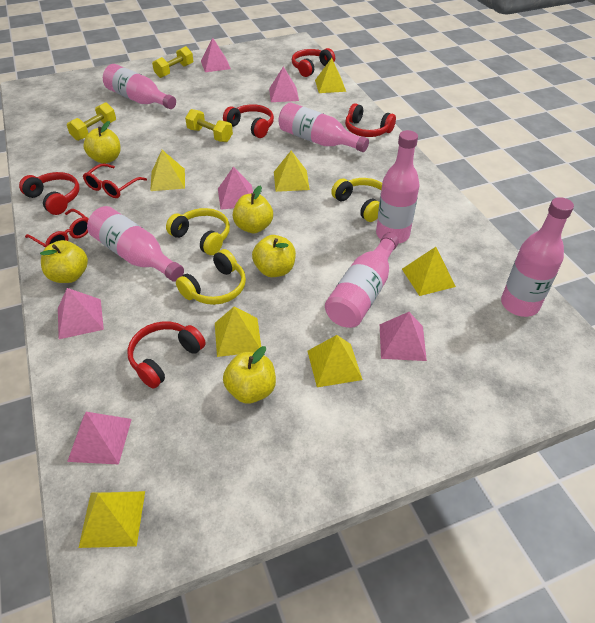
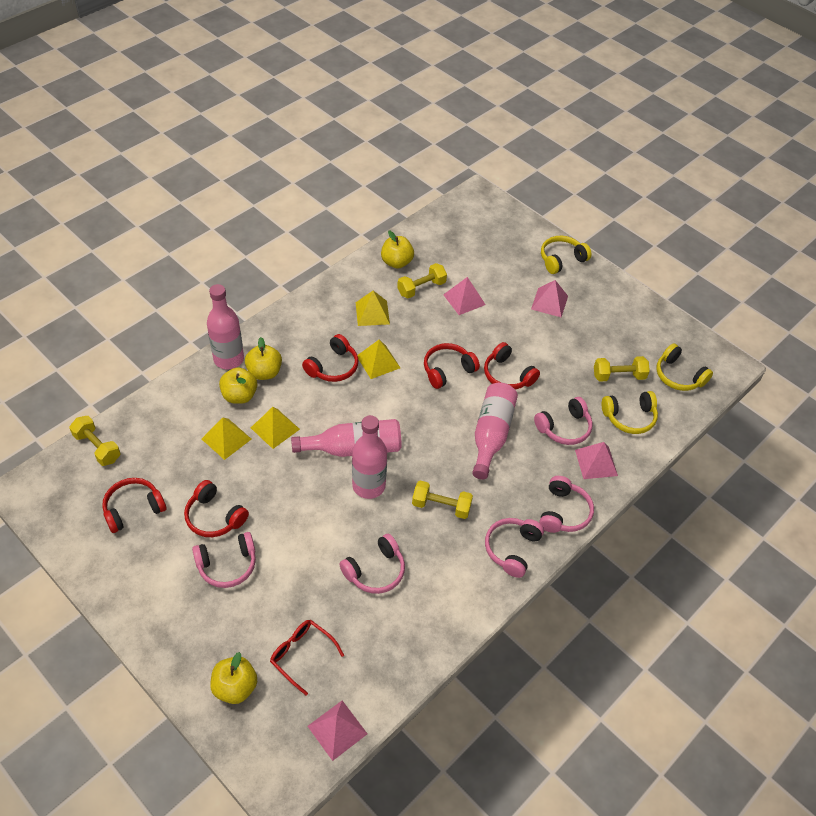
pink bottle: 6 -> 4
pink headphones: 0 -> 5
pink pyramid: 6 -> 4
red glasses: 2 -> 1
yellow apple: 5 -> 4
yellow dumbbell: 3 -> 4
yellow pyramid: 7 -> 4

